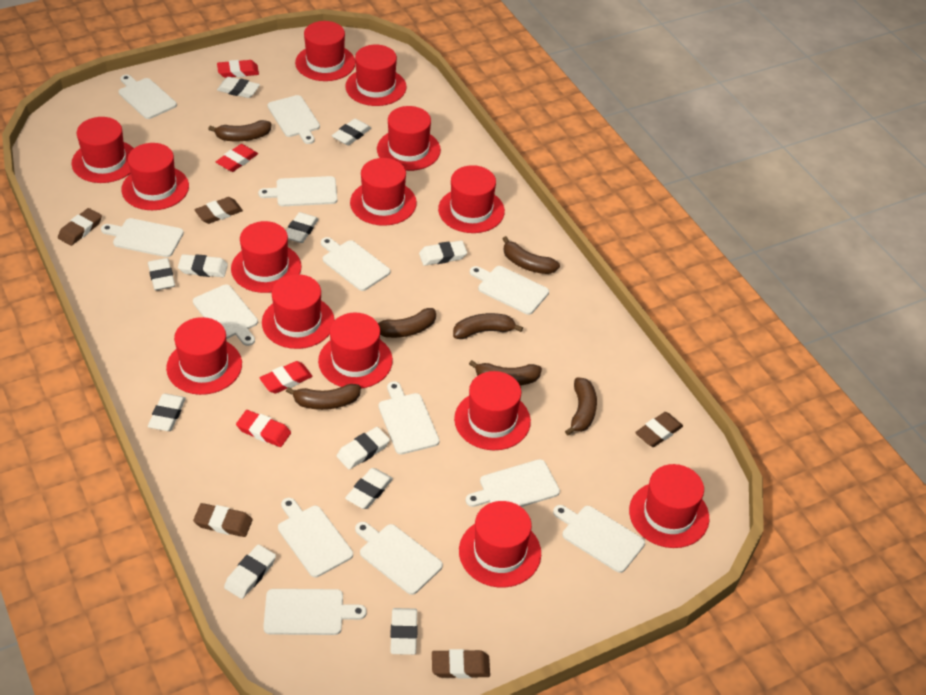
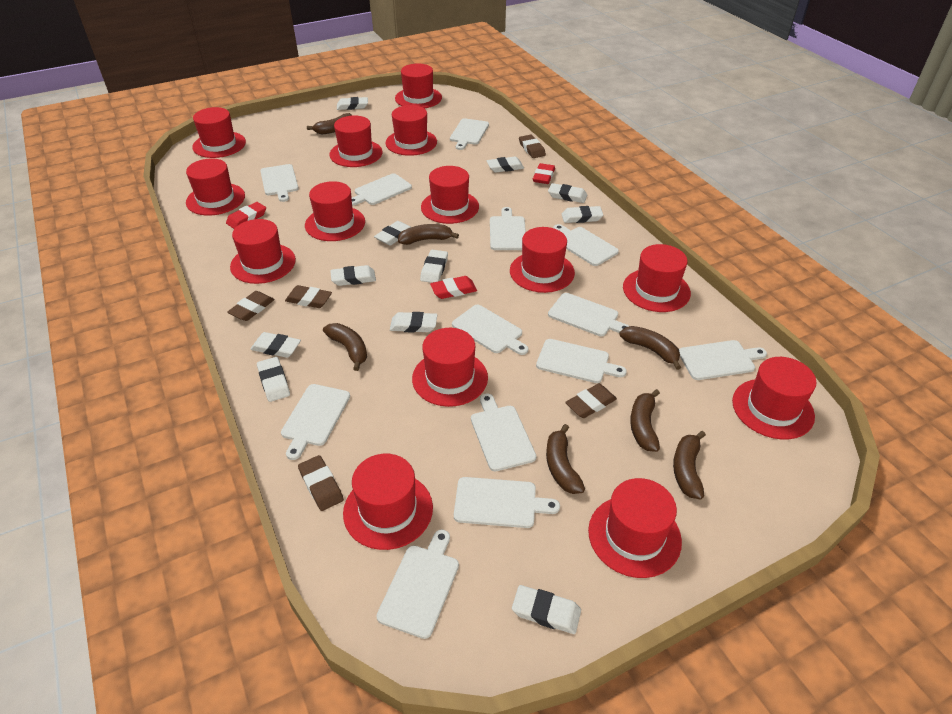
red eraser: 4 -> 3

